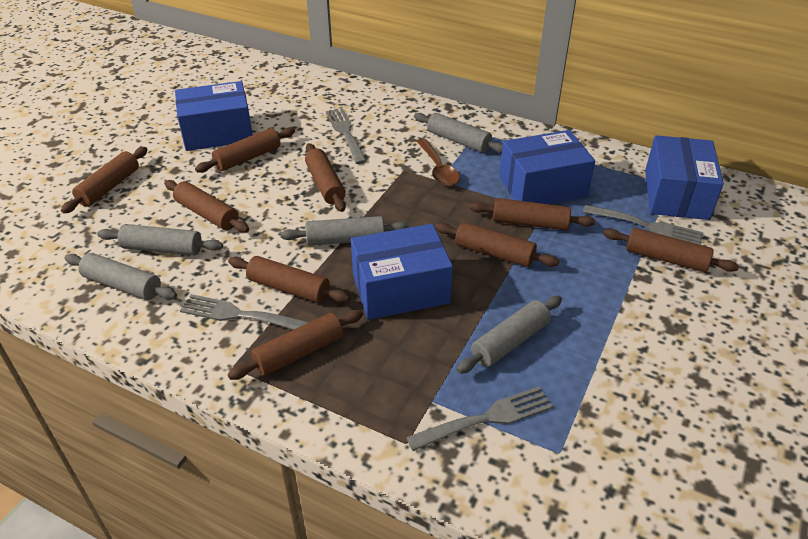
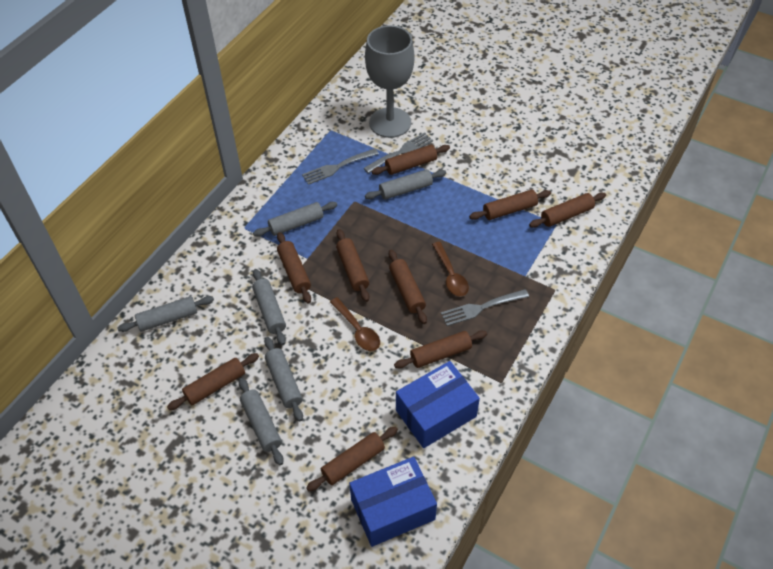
blue box: 4 -> 2
brown spoon: 1 -> 2
grey fork: 4 -> 3
grey goblet: 0 -> 1
grey rolling pin: 5 -> 6

